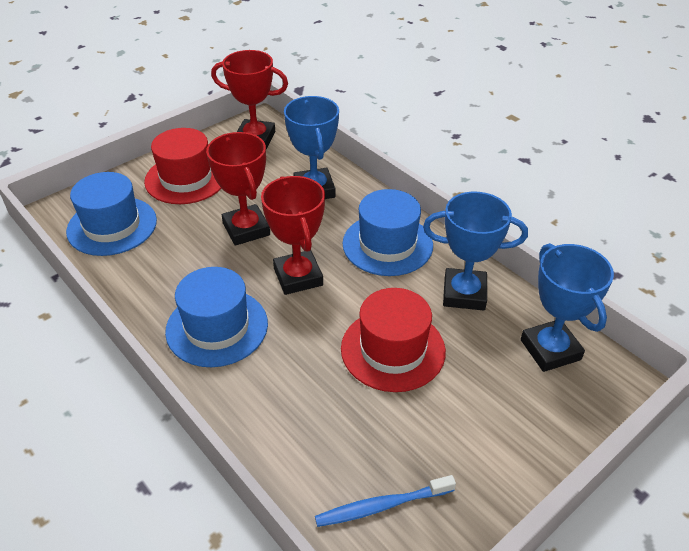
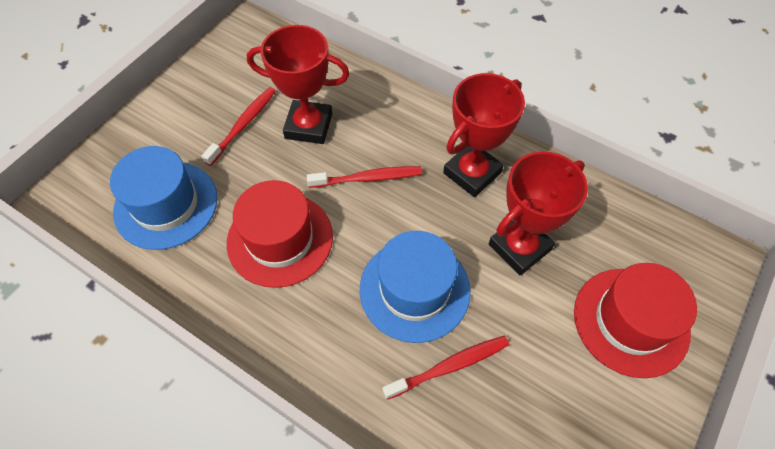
blue hat: 3 -> 2
blue toothbrush: 1 -> 0
blue trophy: 3 -> 0
red toothbrush: 0 -> 3

